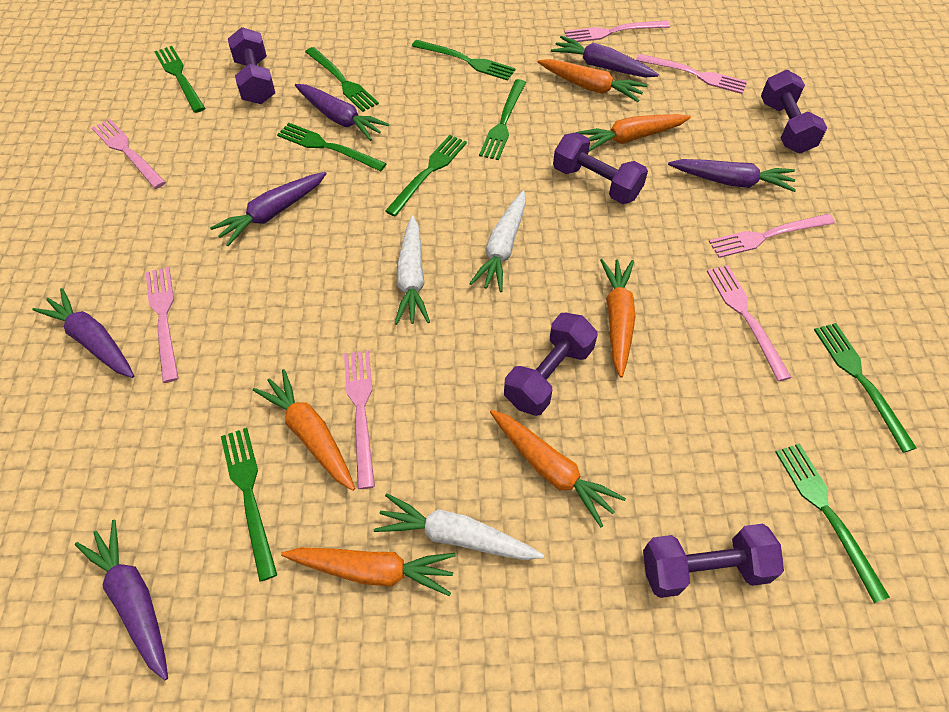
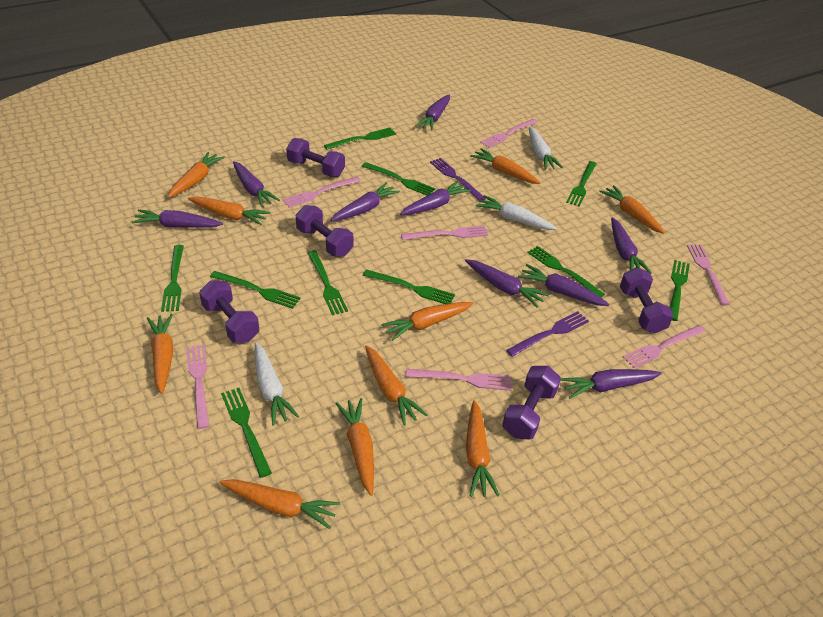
green fork: 9 -> 10
orange carrot: 6 -> 10
purple carrot: 6 -> 9
purple fork: 0 -> 2

